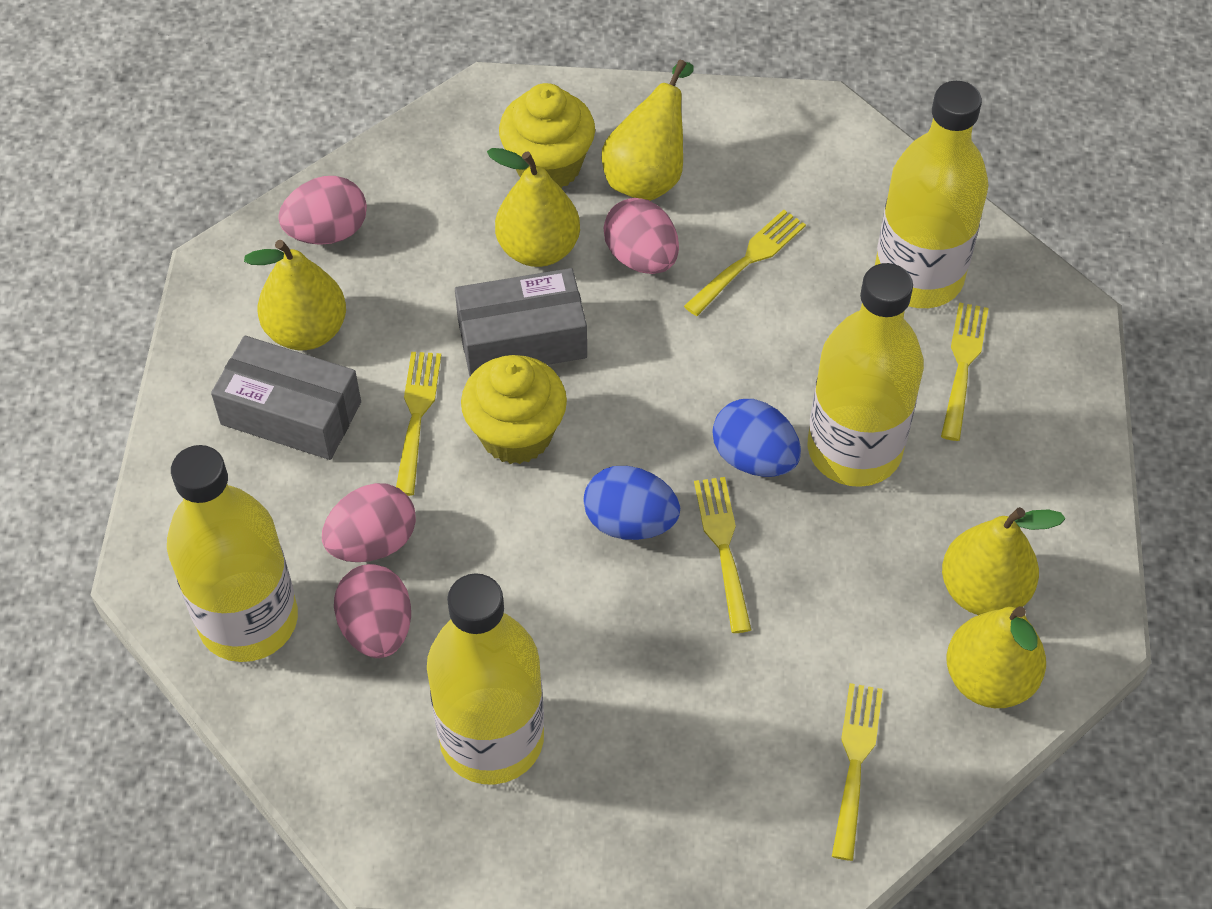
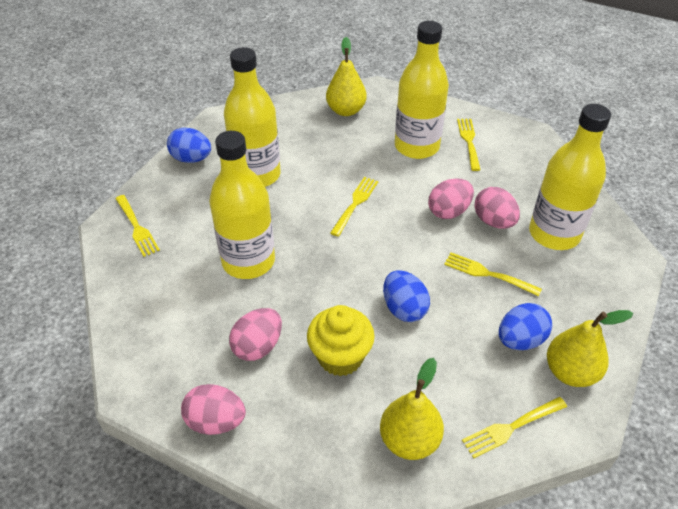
blue egg: 2 -> 3
grey box: 2 -> 0
yellow cupcake: 2 -> 1
yellow pear: 5 -> 3

